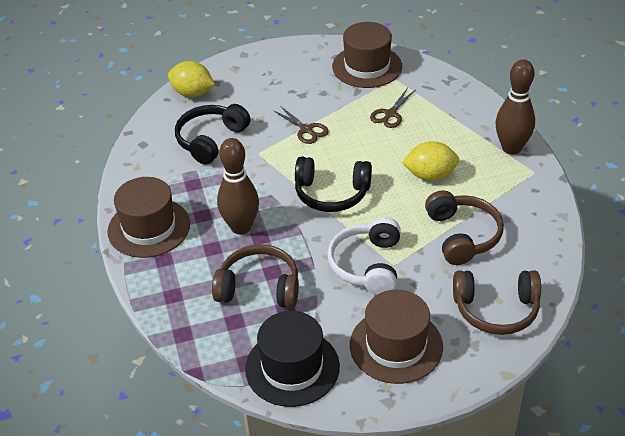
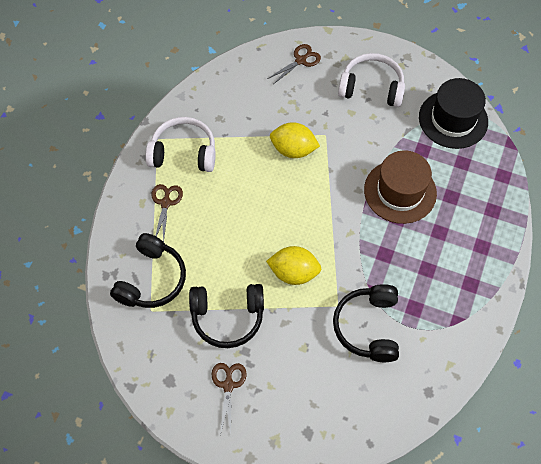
black headphones: 2 -> 3
brown bowling pin: 2 -> 0
brown hat: 3 -> 1
brown headphones: 3 -> 0
brown scissors: 2 -> 3
white headphones: 1 -> 2

